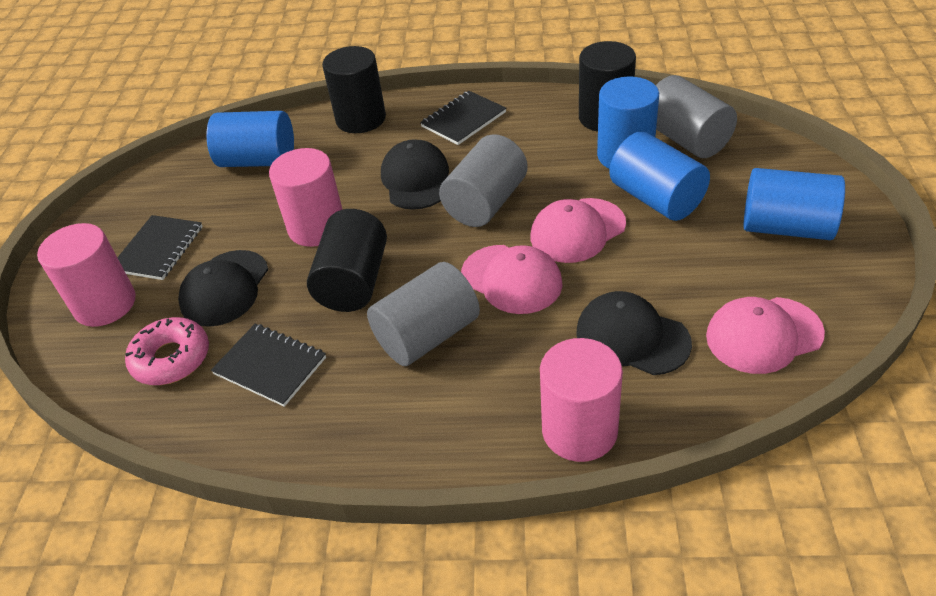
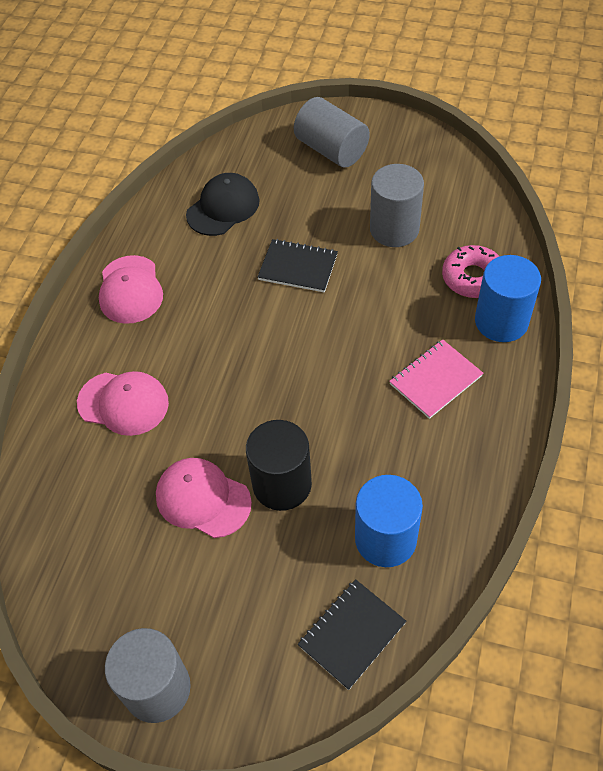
black cap: 3 -> 1
black cylinder: 3 -> 1
black notebook: 3 -> 2
blue cylinder: 4 -> 2
pink cylinder: 3 -> 0
pink notebook: 0 -> 1

